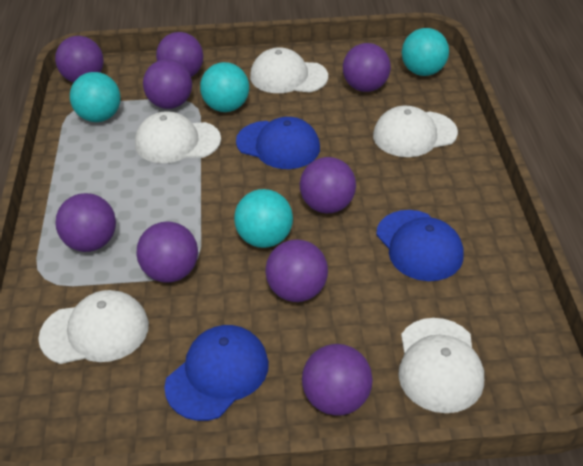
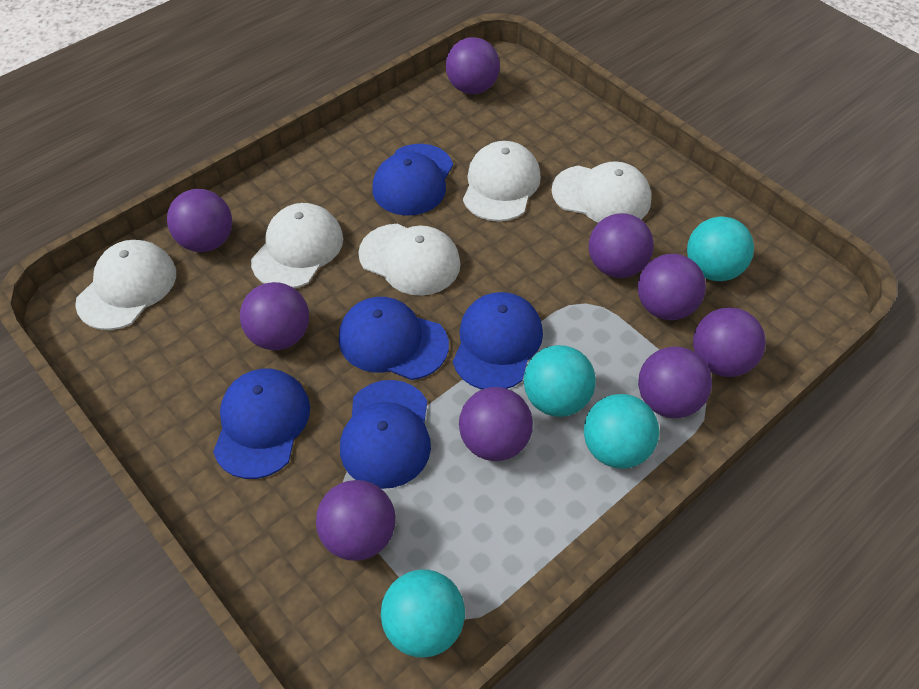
blue cap: 3 -> 5

